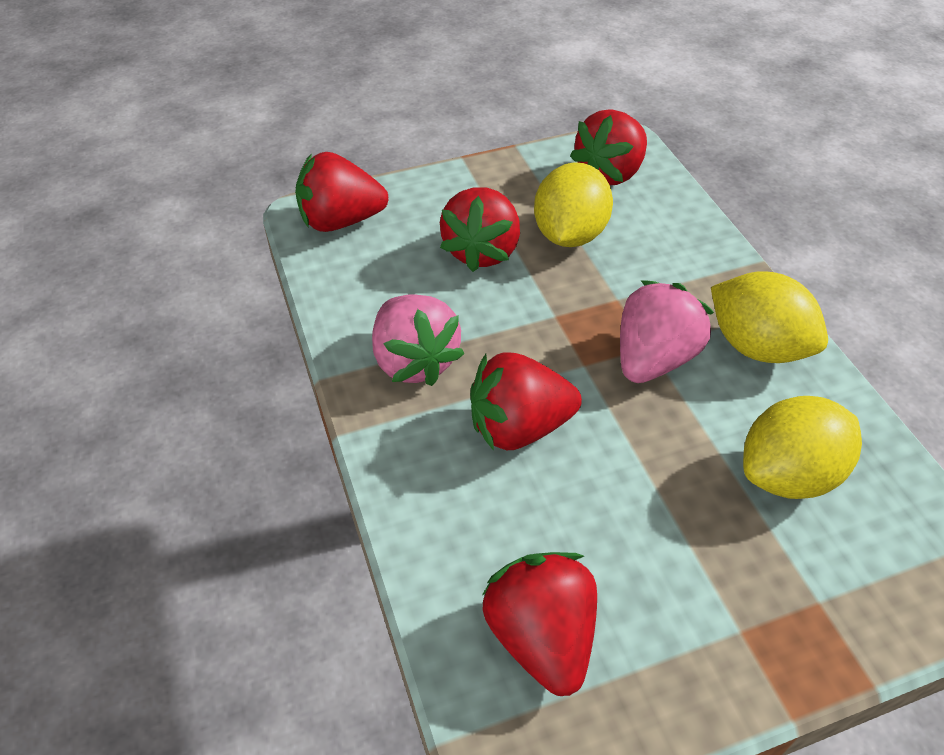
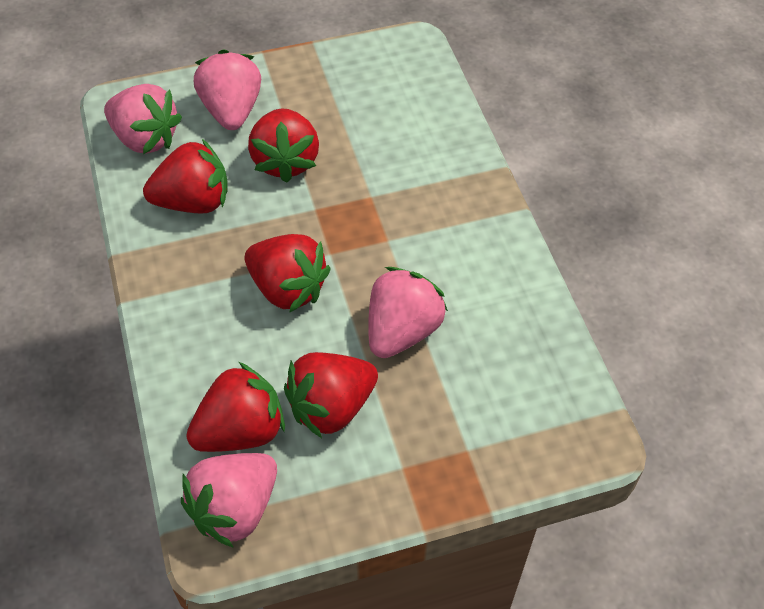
pink strawberry: 2 -> 4
yellow lemon: 3 -> 0

